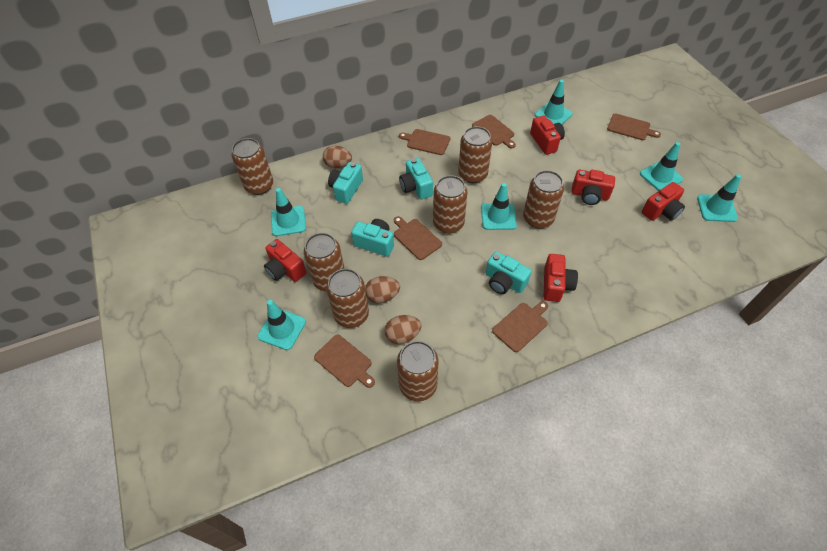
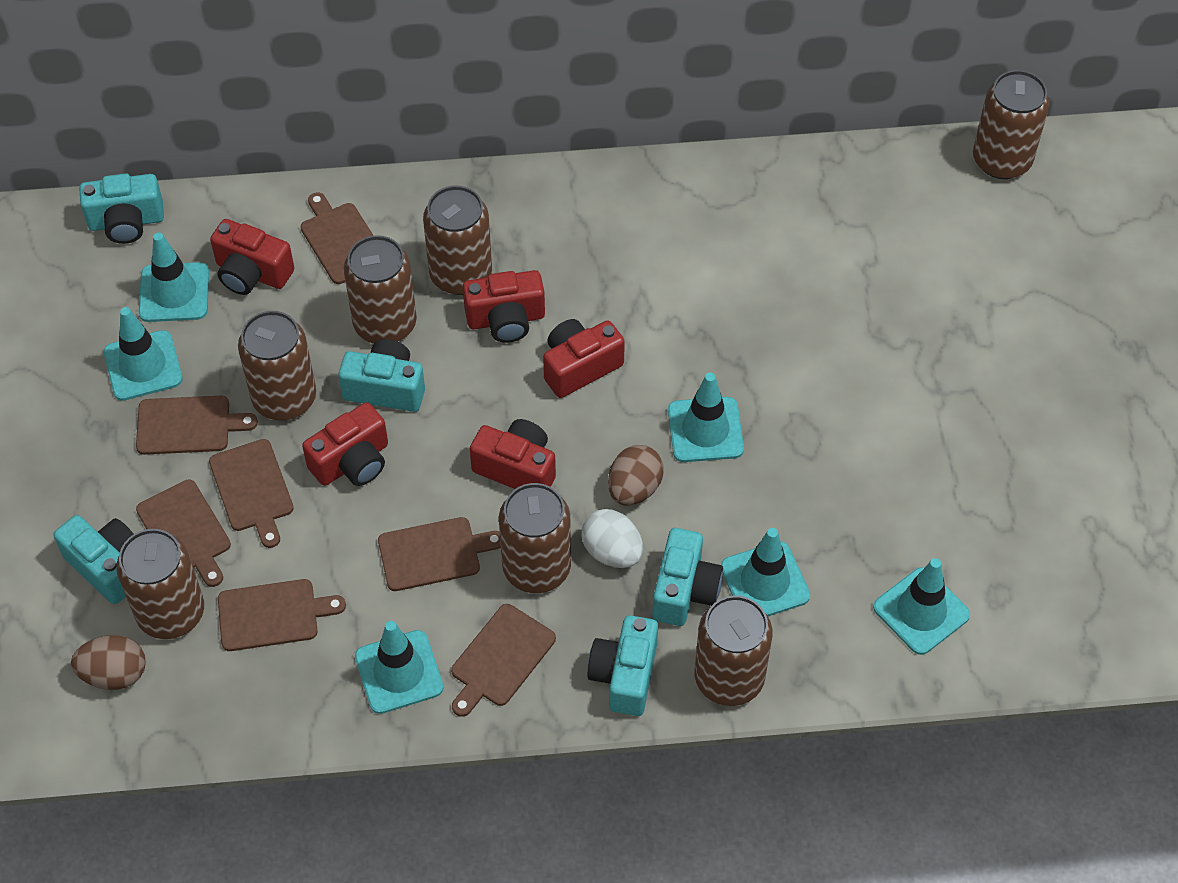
brown cutting board: 6 -> 7
brown egg: 3 -> 2
turquoise camera: 4 -> 5
white egg: 0 -> 1

